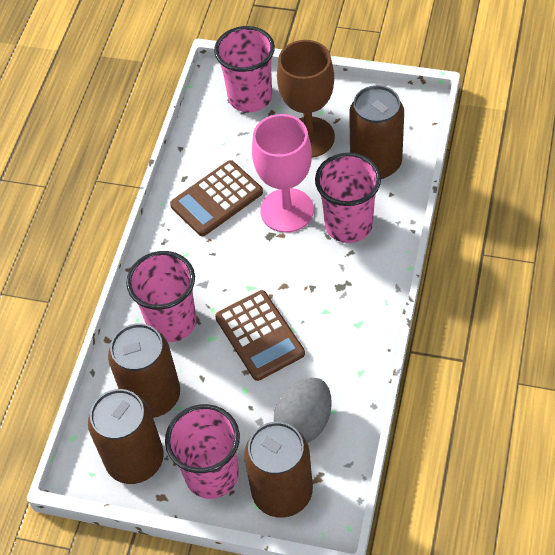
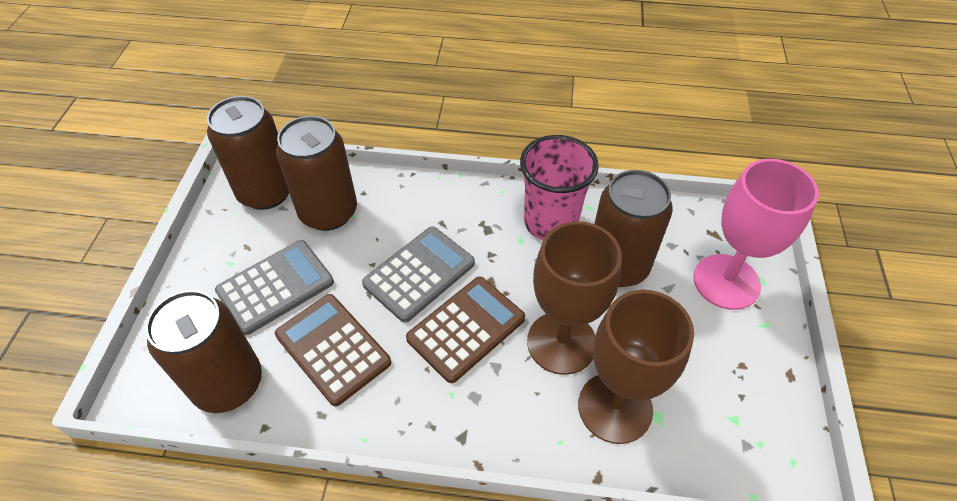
brown goblet: 1 -> 2
grey calculator: 0 -> 2
grey egg: 1 -> 0
pink cup: 4 -> 1

